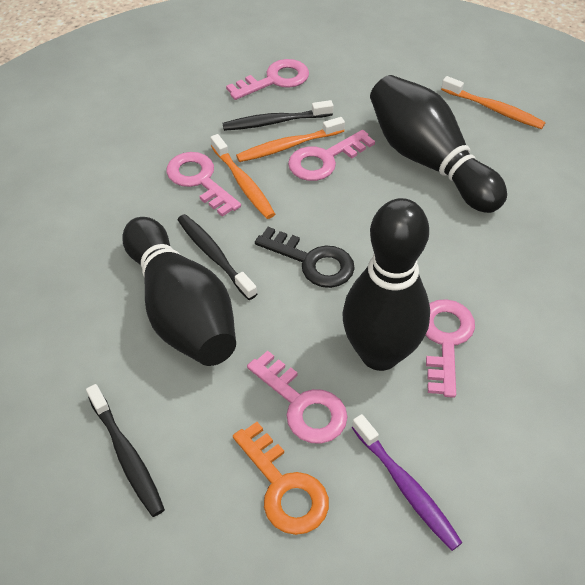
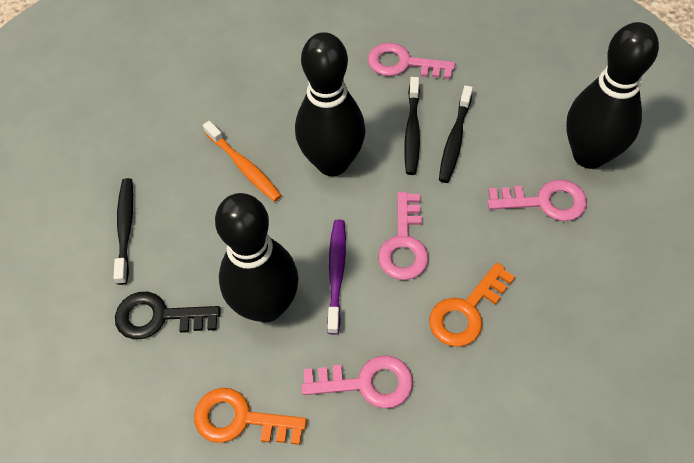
orange key: 1 -> 2
orange toothbrush: 3 -> 1
pink key: 5 -> 4

